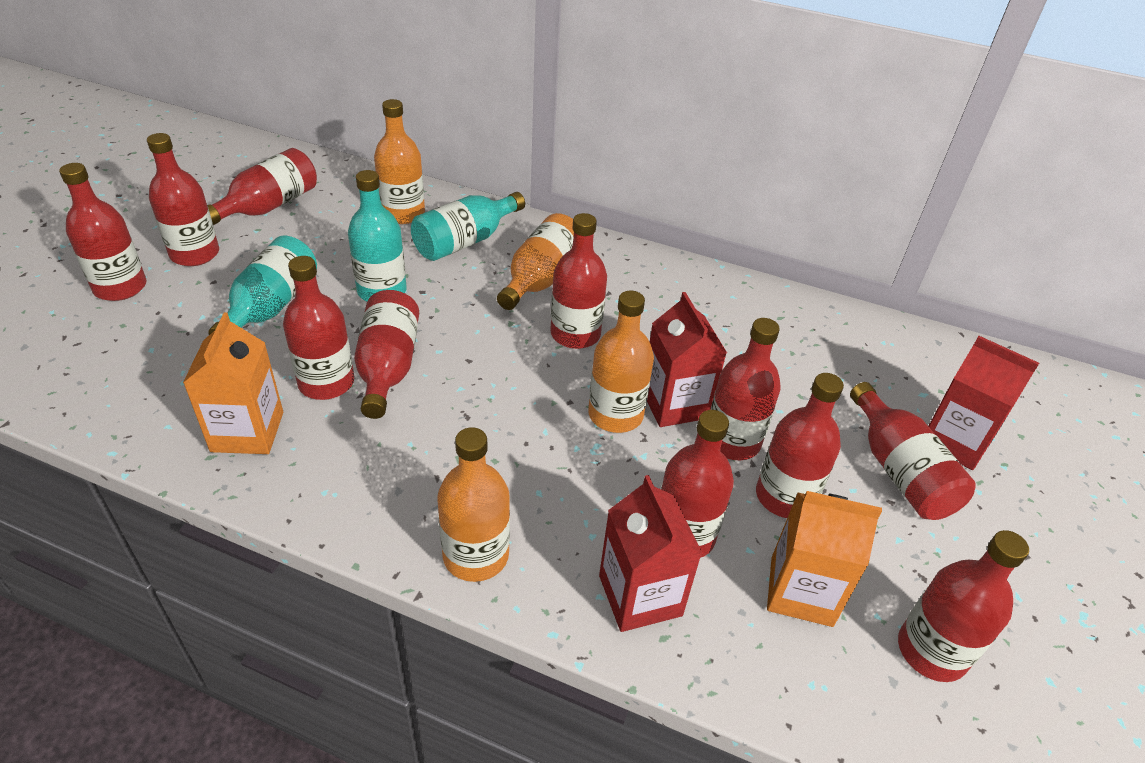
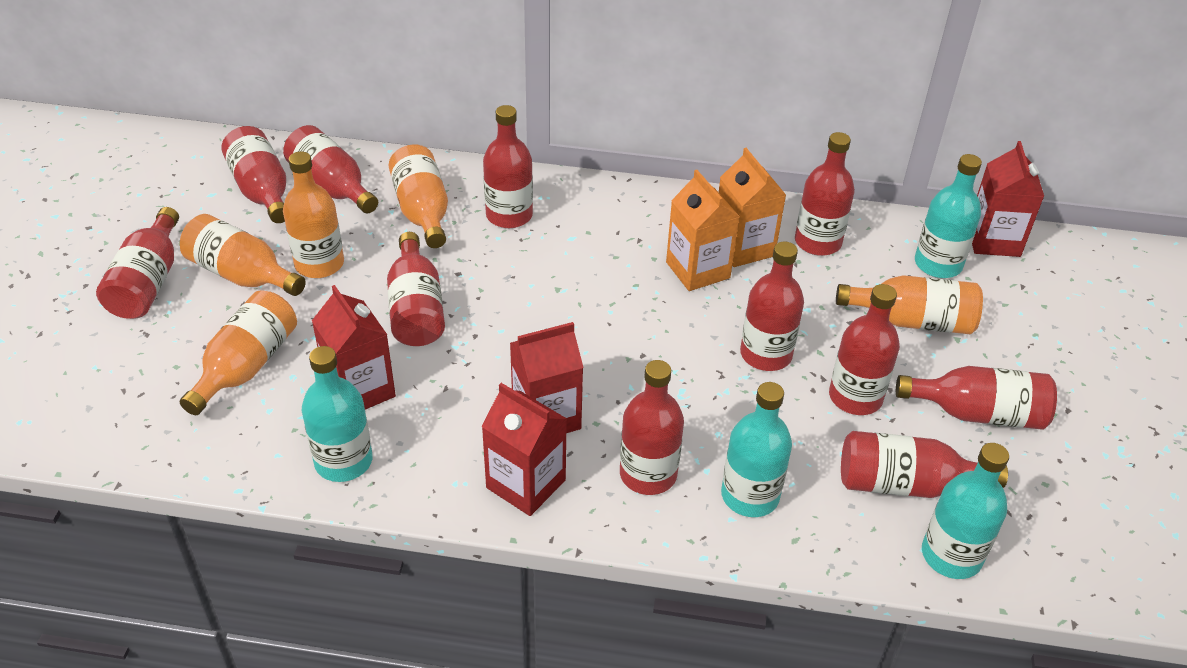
orange bottle: 4 -> 5
red carton: 3 -> 4
turquoise bottle: 3 -> 4

